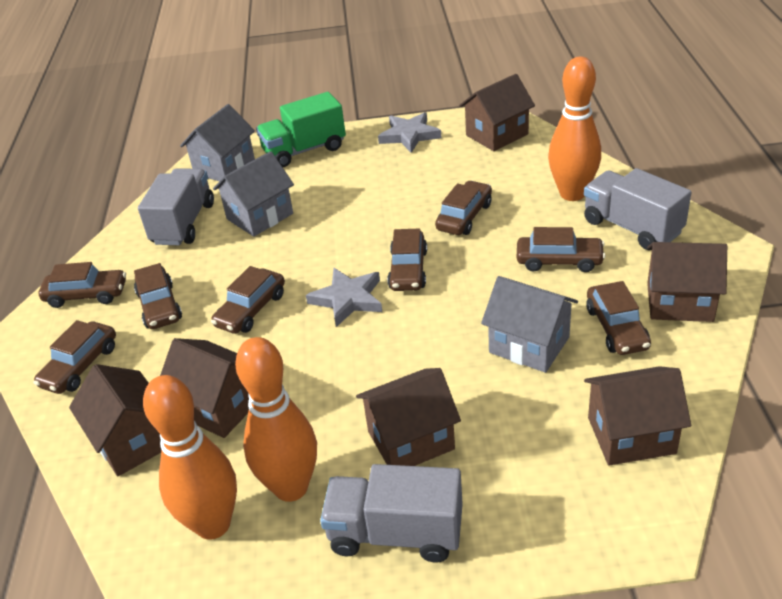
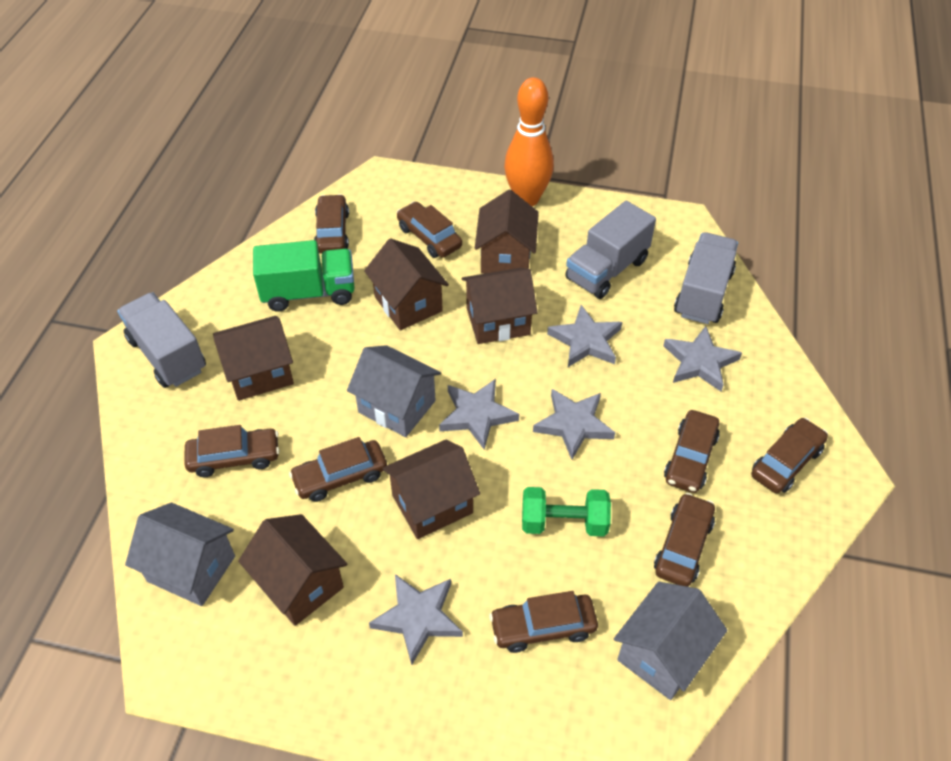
green dumbbell: 0 -> 1
grey star: 2 -> 5
orange bowling pin: 3 -> 1

